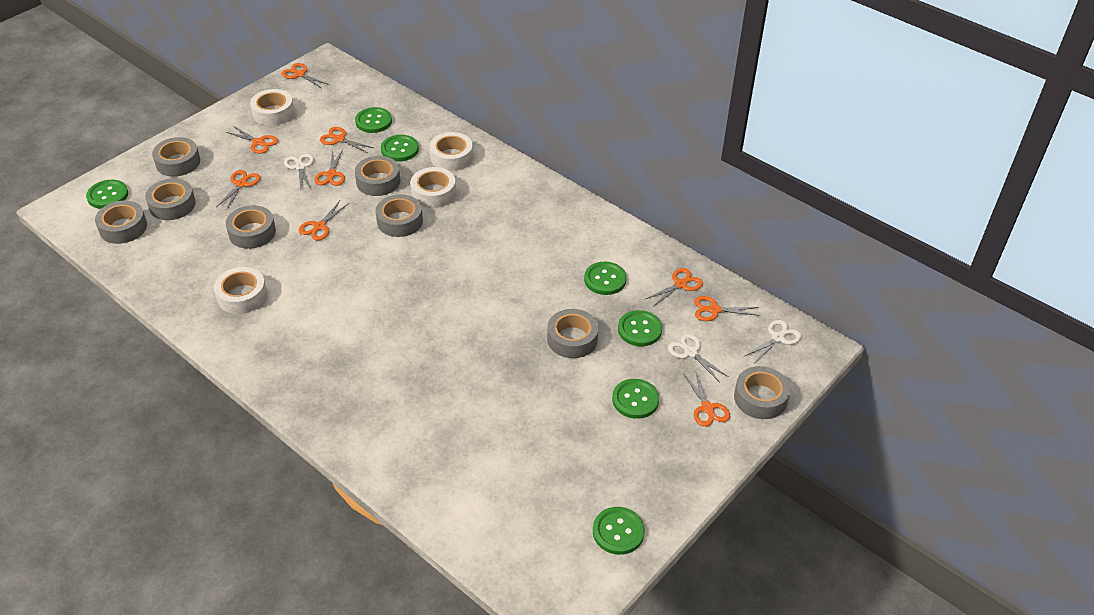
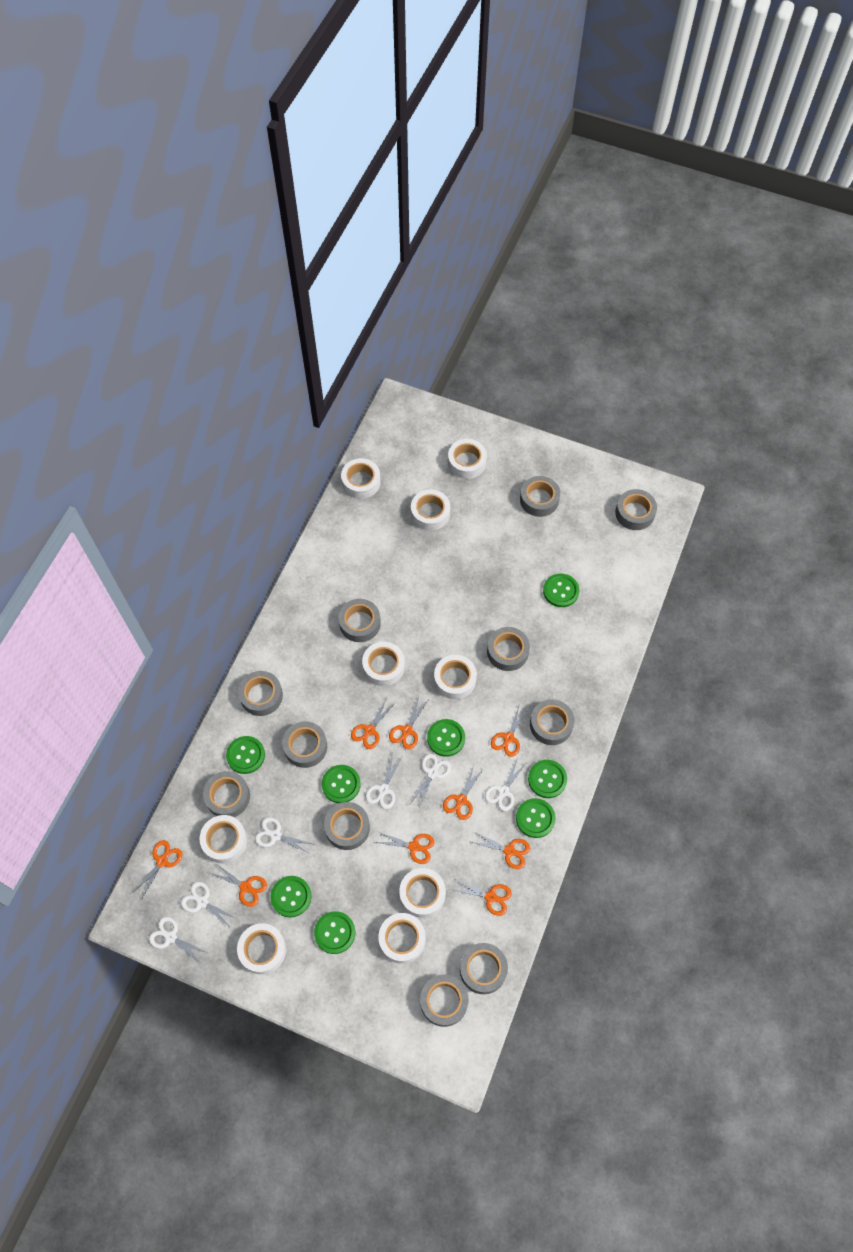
green button: 7 -> 8
grey tape: 8 -> 11
white scissors: 3 -> 6
white tape: 4 -> 9

